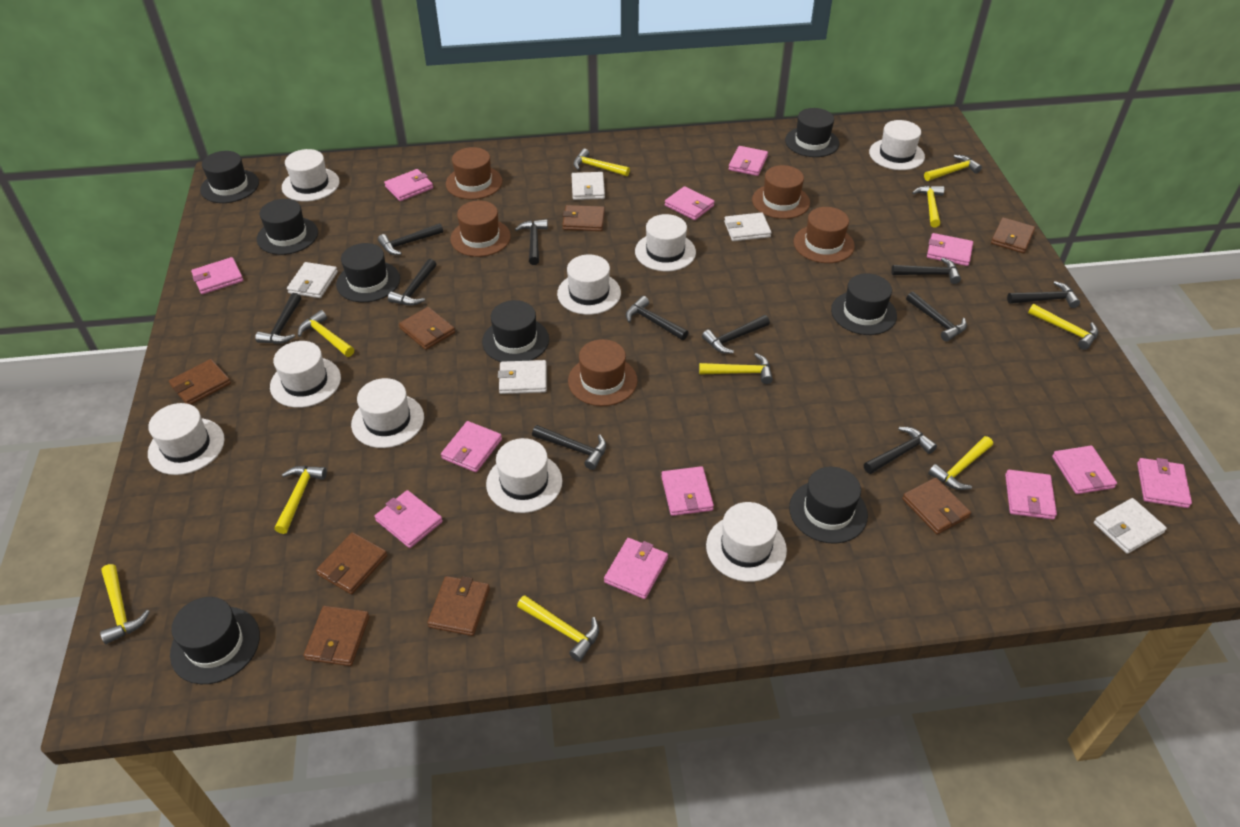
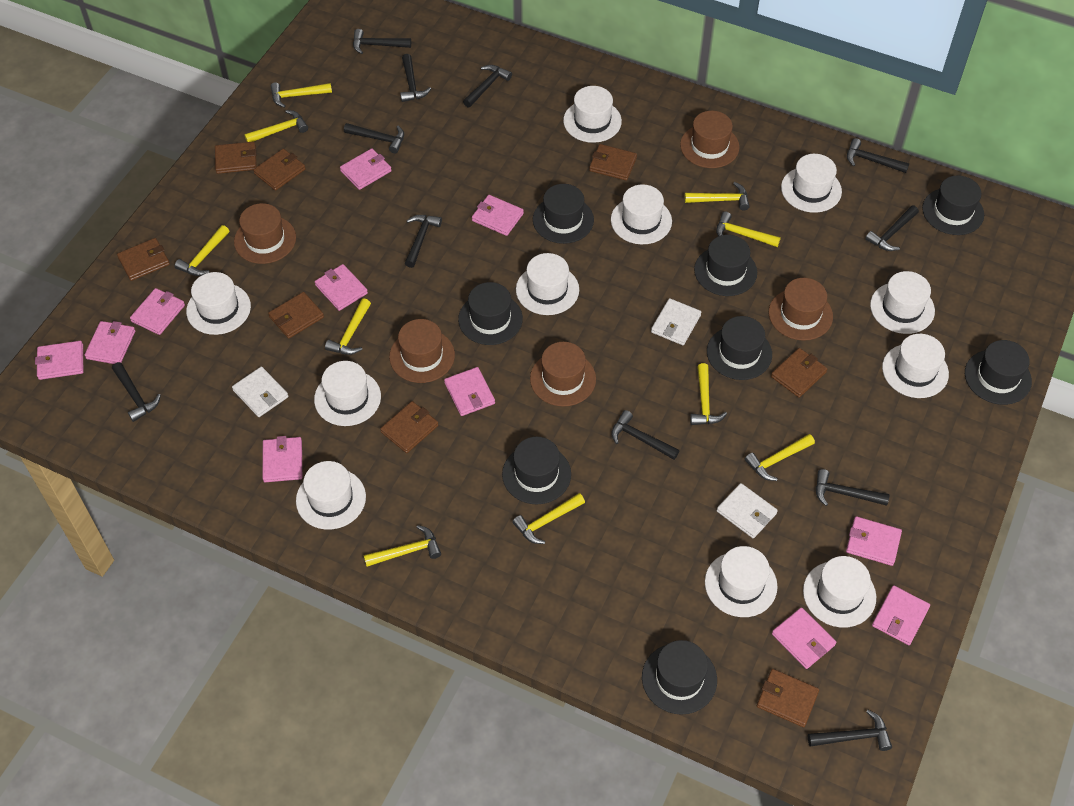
pink wallet: 12 -> 11
white hat: 9 -> 11
white wallet: 5 -> 3

